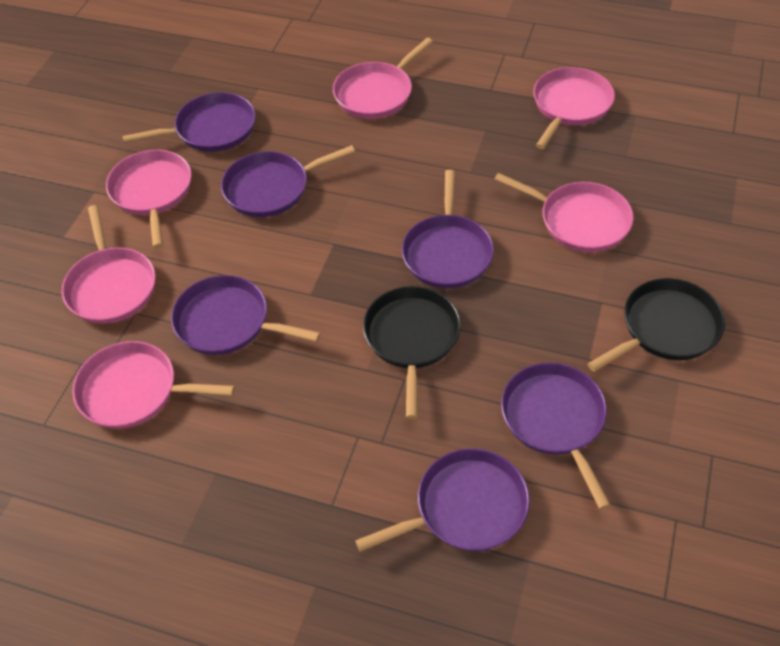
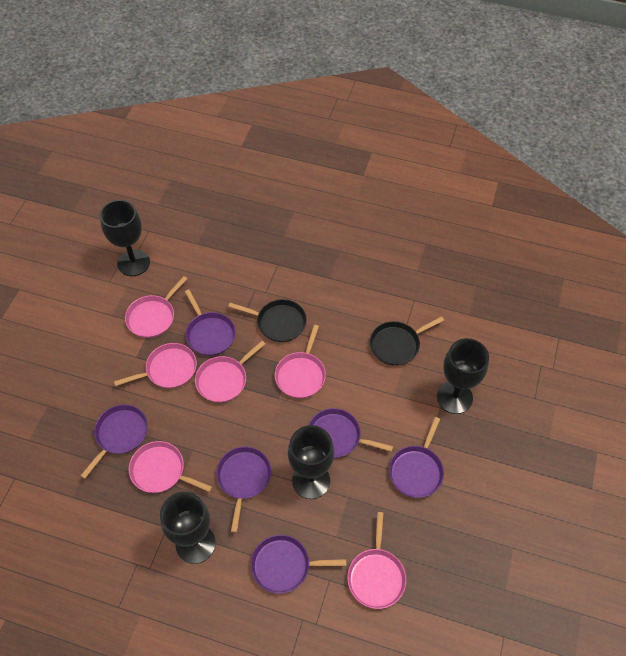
black goblet: 0 -> 4

